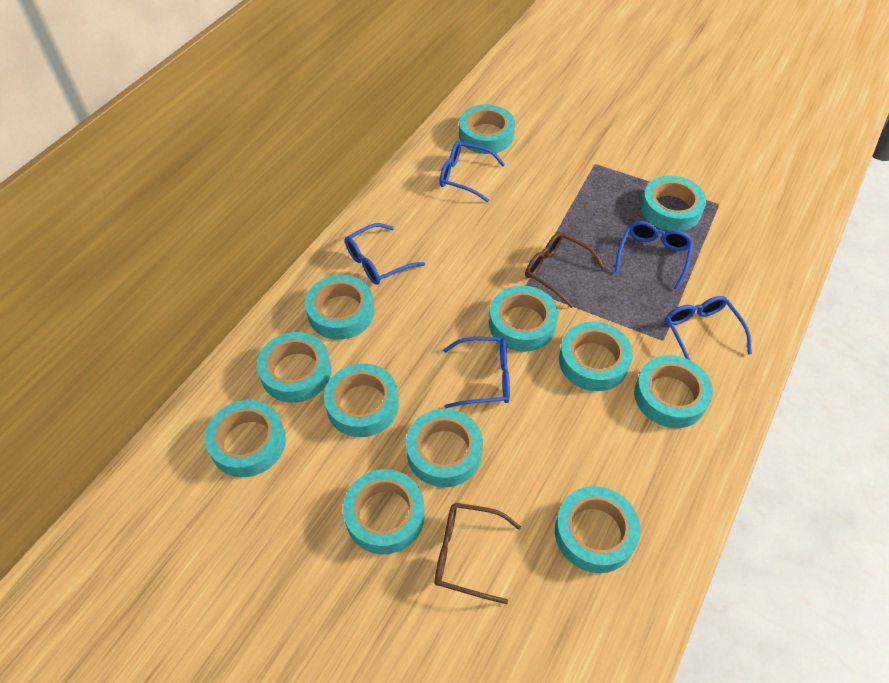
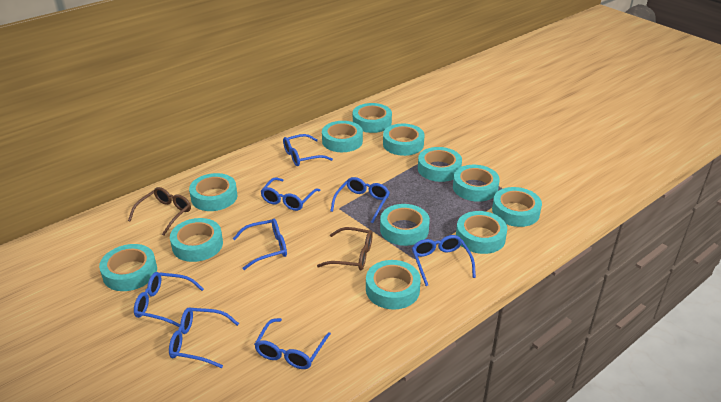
blue glasses: 5 -> 8

